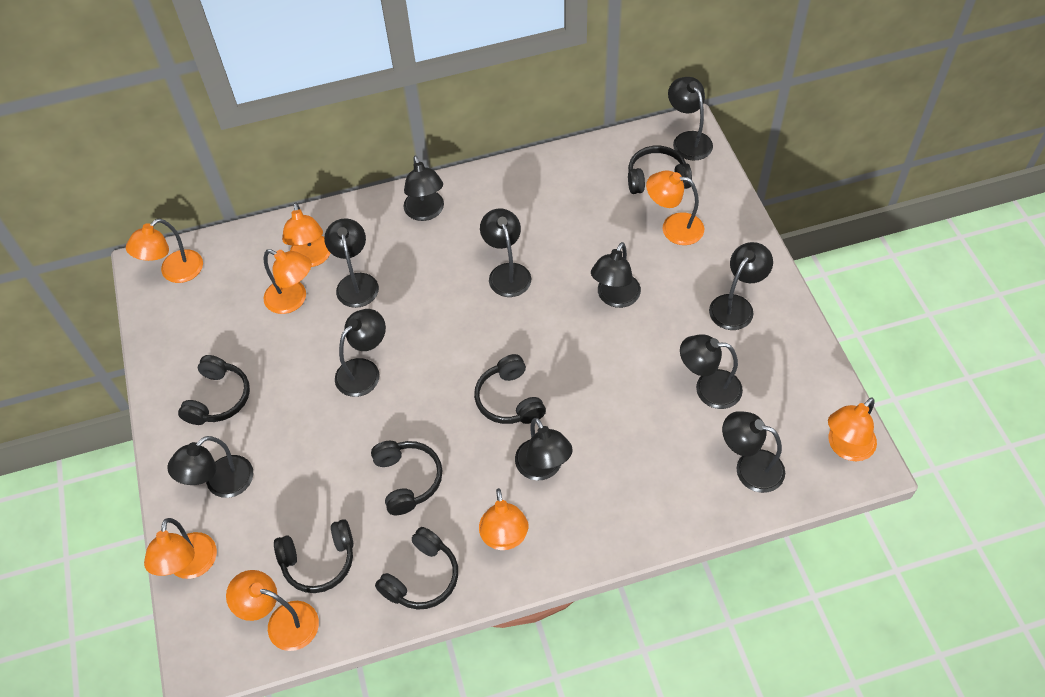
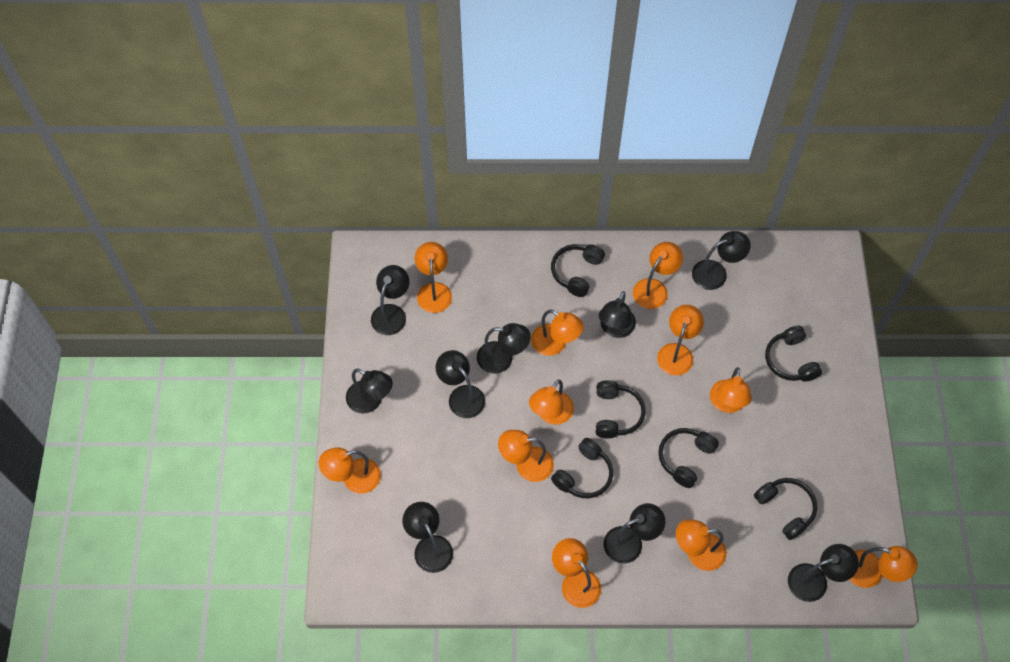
black lamp: 11 -> 9
orange lamp: 8 -> 11

